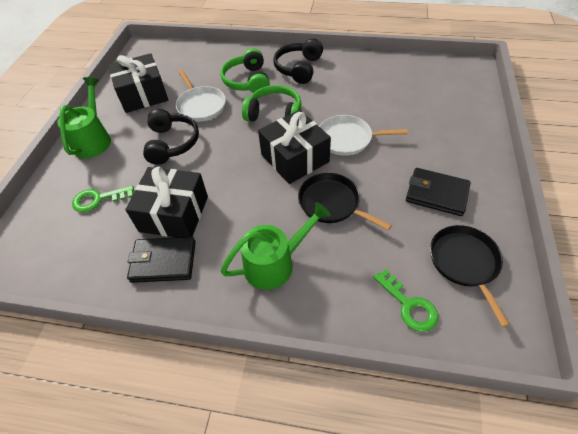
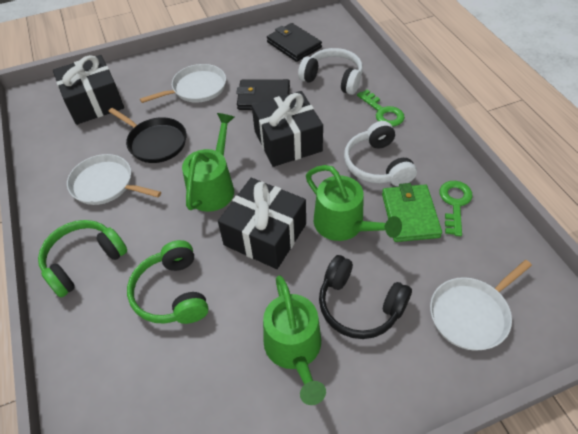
black headphones: 2 -> 1
black pan: 2 -> 1
green wallet: 0 -> 1
green watering can: 2 -> 3
white headphones: 0 -> 2
white pan: 2 -> 3

